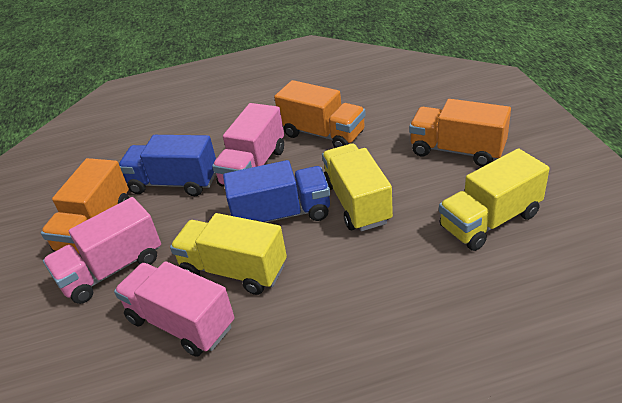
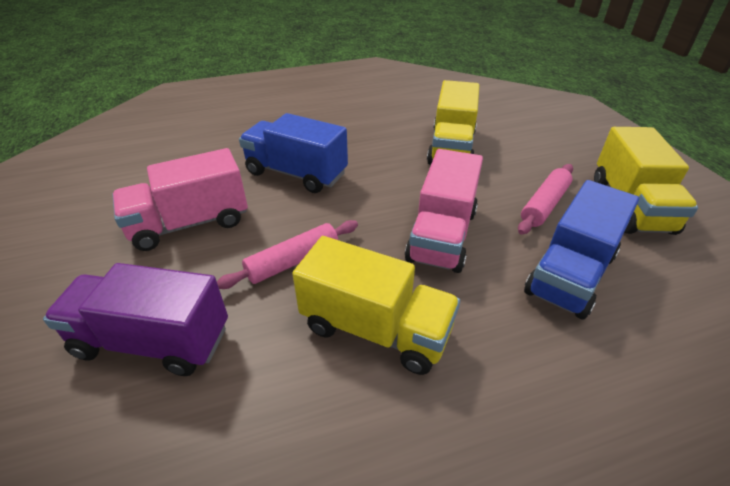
orange truck: 3 -> 0
pink rolling pin: 0 -> 2
pink truck: 3 -> 2
purple truck: 0 -> 1

